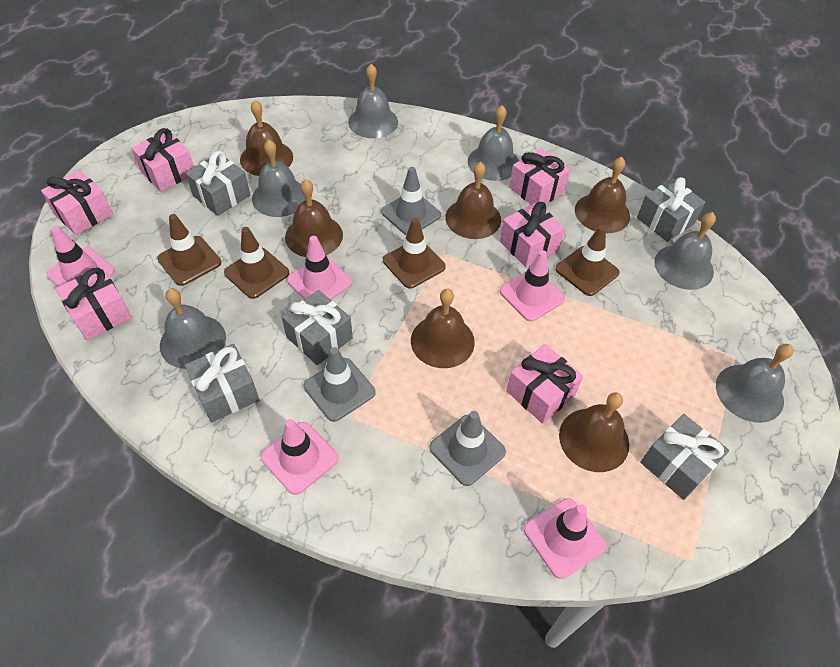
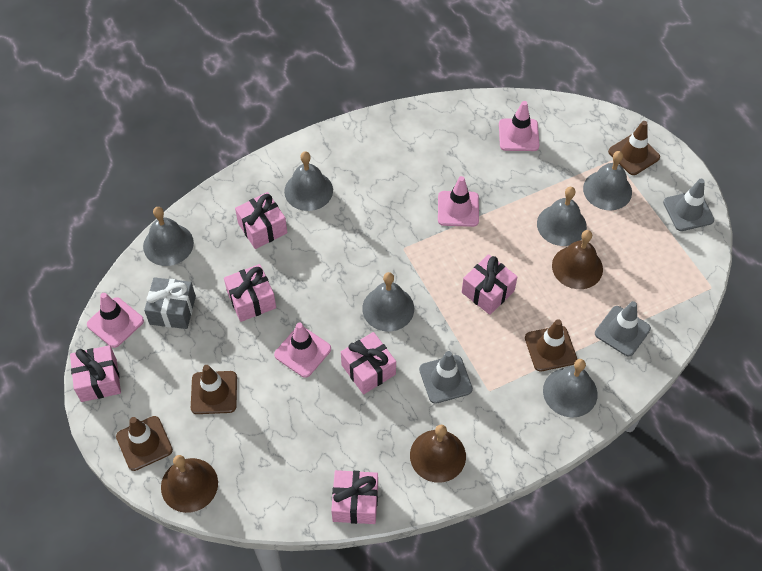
brown bell: 6 -> 3
grey gift: 5 -> 1
pink traffic cone: 5 -> 4

